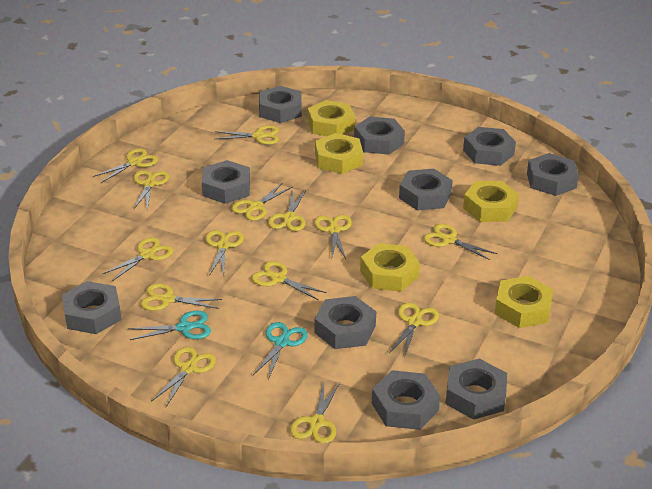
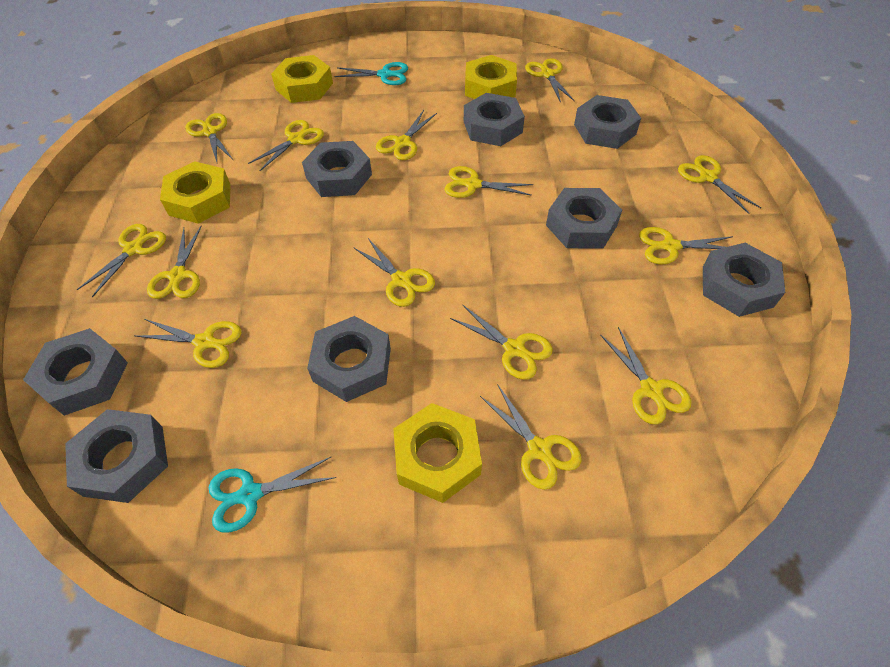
grey nut: 10 -> 8
yellow nut: 5 -> 4

